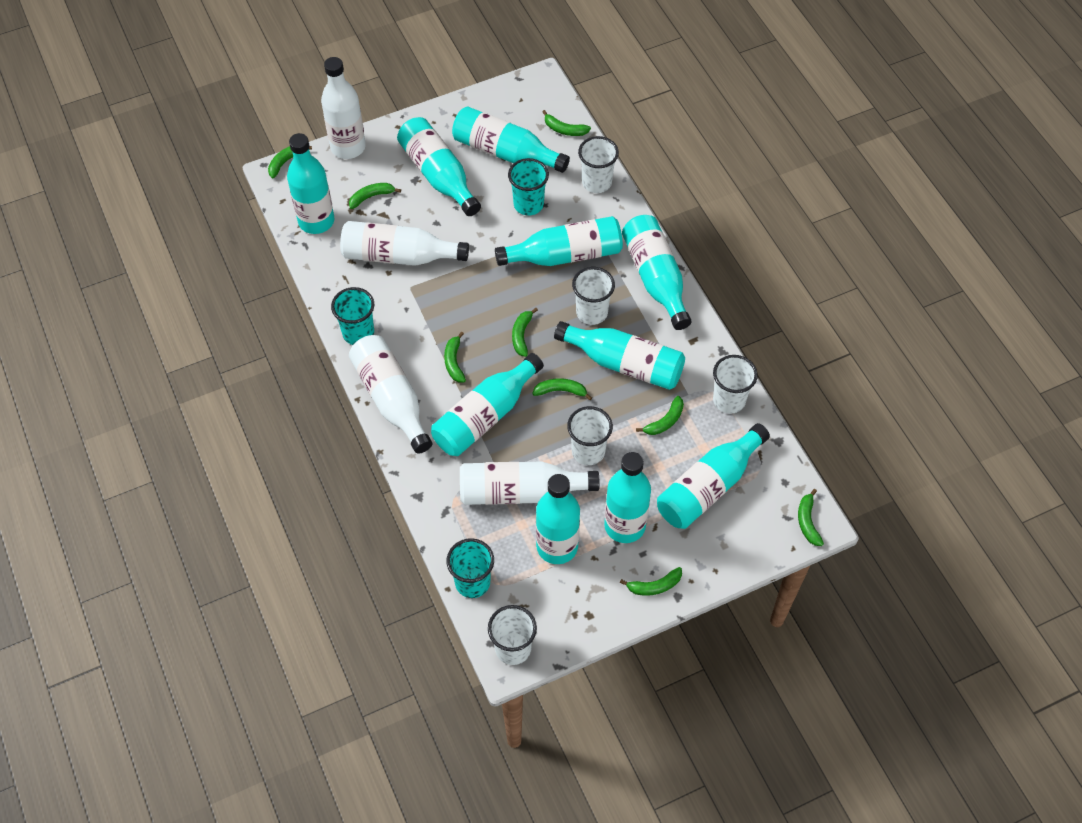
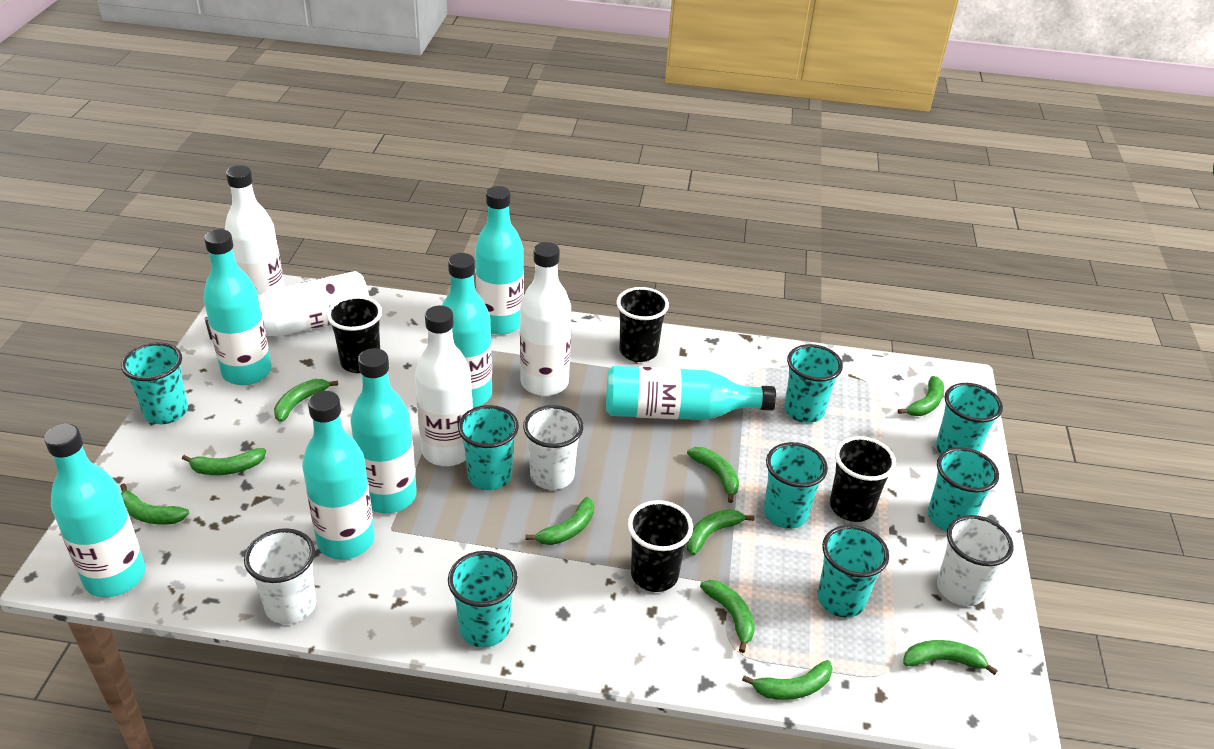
black cup: 0 -> 4
green banana: 9 -> 10
turquoise bottle: 10 -> 7
turquoise cup: 3 -> 8
white cup: 5 -> 3

